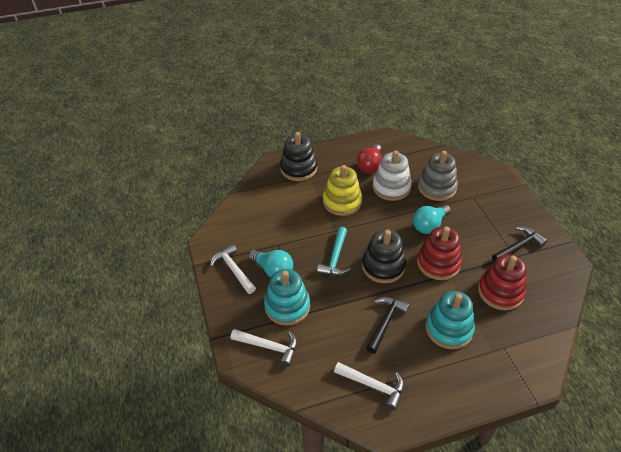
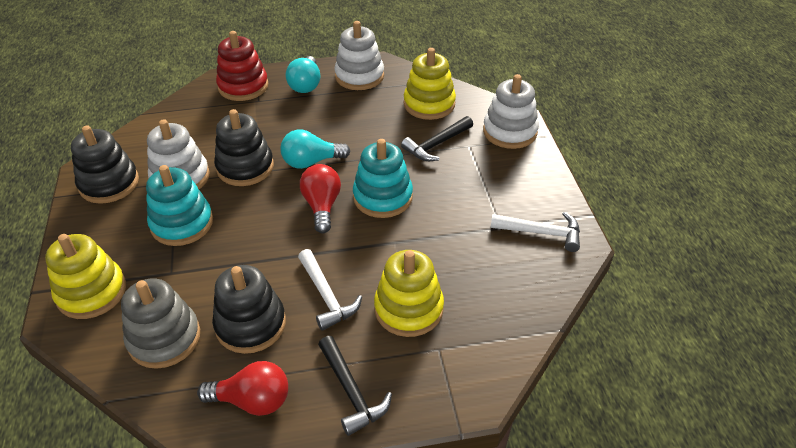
black stacking toy: 2 -> 3
red light bulb: 1 -> 2
red stacking toy: 2 -> 1
turquoise hammer: 1 -> 0
white hammer: 3 -> 2
white stacking toy: 1 -> 3
yellow stacking toy: 1 -> 3

